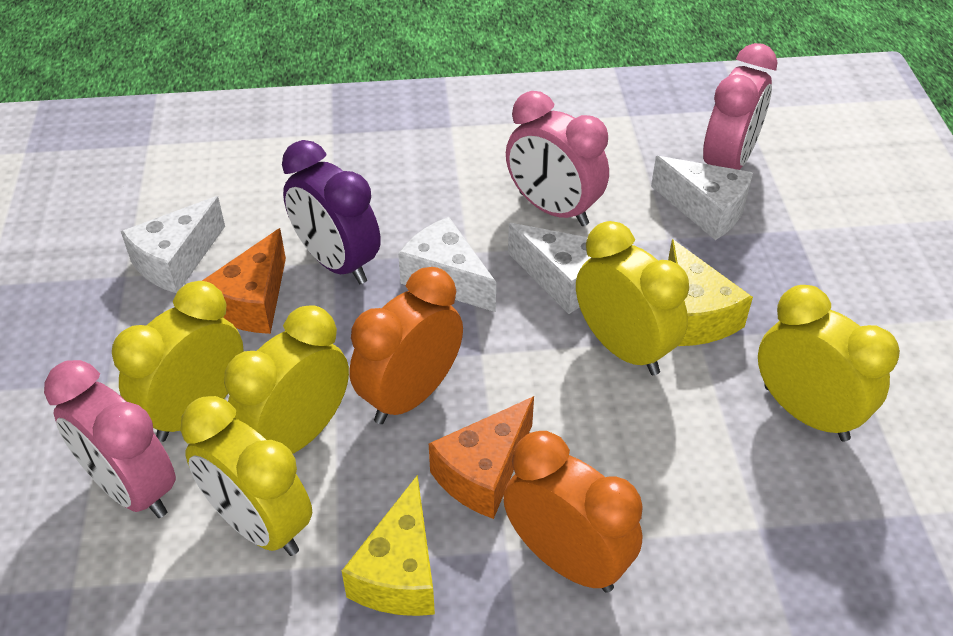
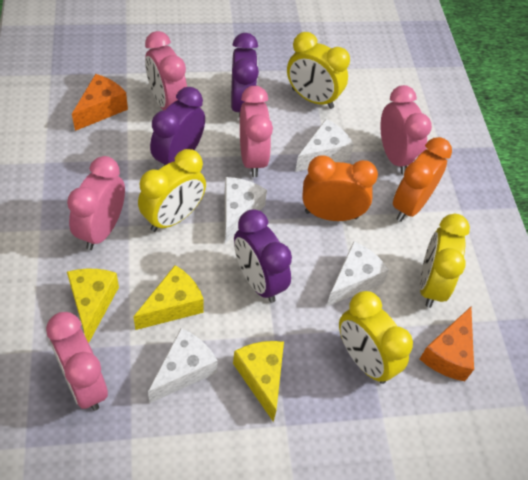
pink clock: 3 -> 5
purple clock: 1 -> 3
yellow cheese: 2 -> 3
yellow clock: 5 -> 4

